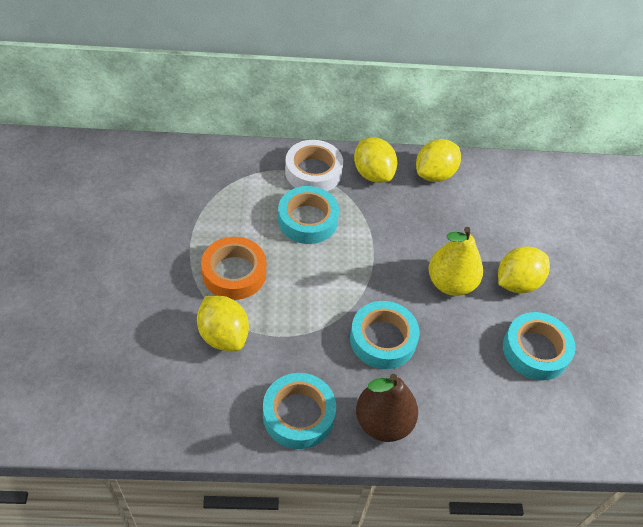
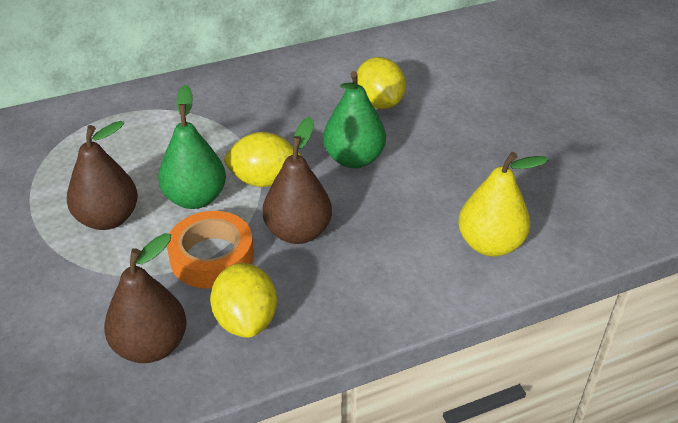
brown pear: 1 -> 3
green pear: 0 -> 2
turquoise tape: 4 -> 0
white tape: 1 -> 0
yellow lemon: 4 -> 3

